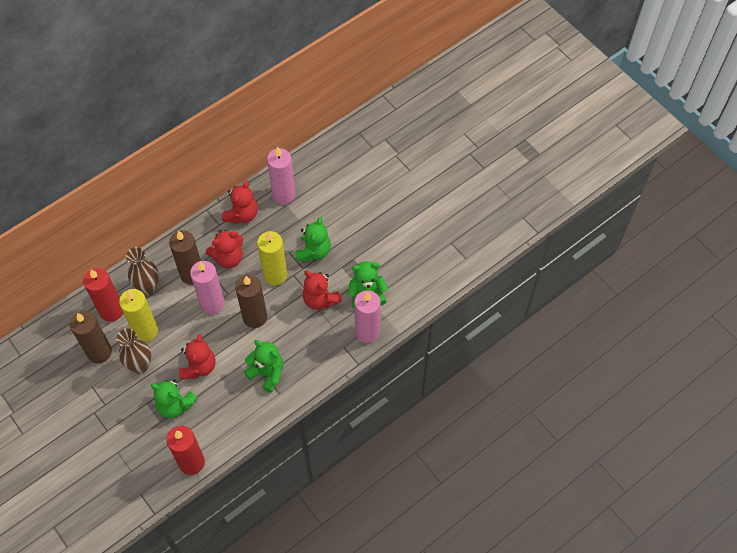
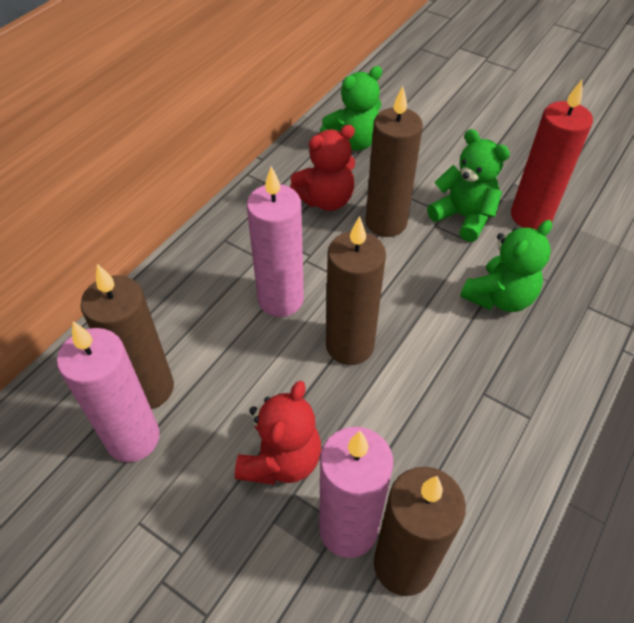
brown candle: 3 -> 4
brown vase: 2 -> 0
green teddy bear: 4 -> 3
red candle: 2 -> 1
red teddy bear: 4 -> 2
yellow candle: 2 -> 0

